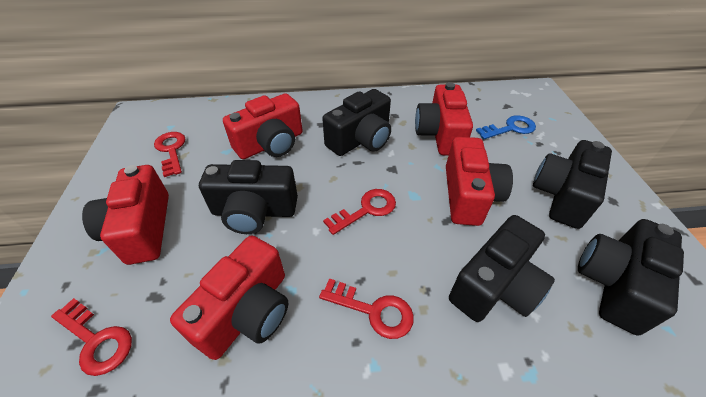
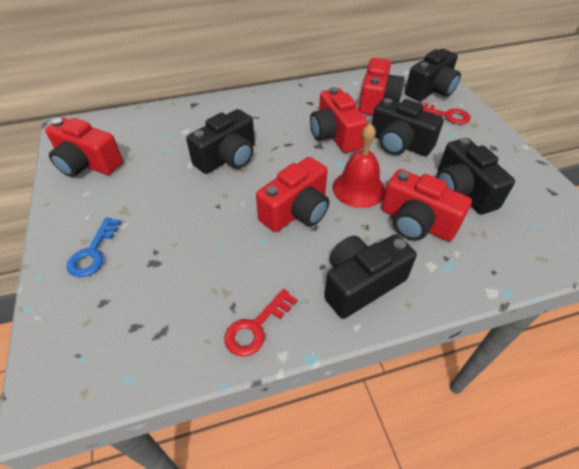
red bell: 0 -> 1
red key: 4 -> 2

